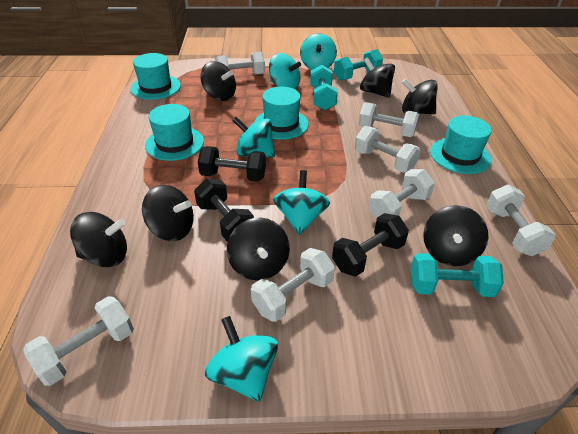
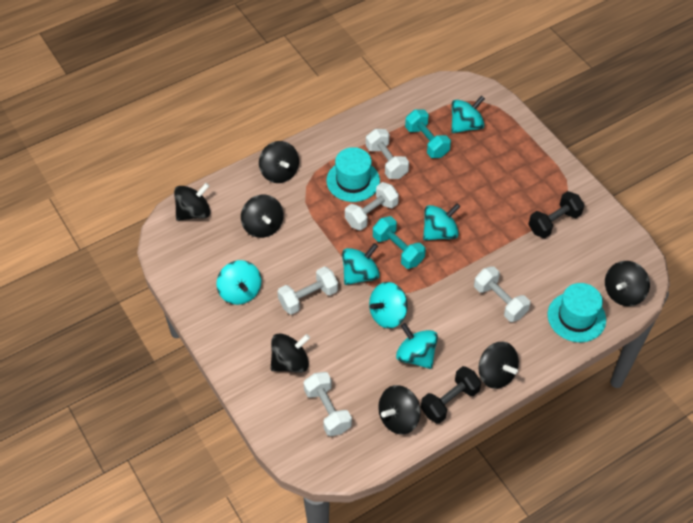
black dumbbell: 3 -> 2
turquoise dumbbell: 3 -> 2
turquoise hat: 4 -> 2
turquoise spinning top: 5 -> 6
white dumbbell: 7 -> 5

